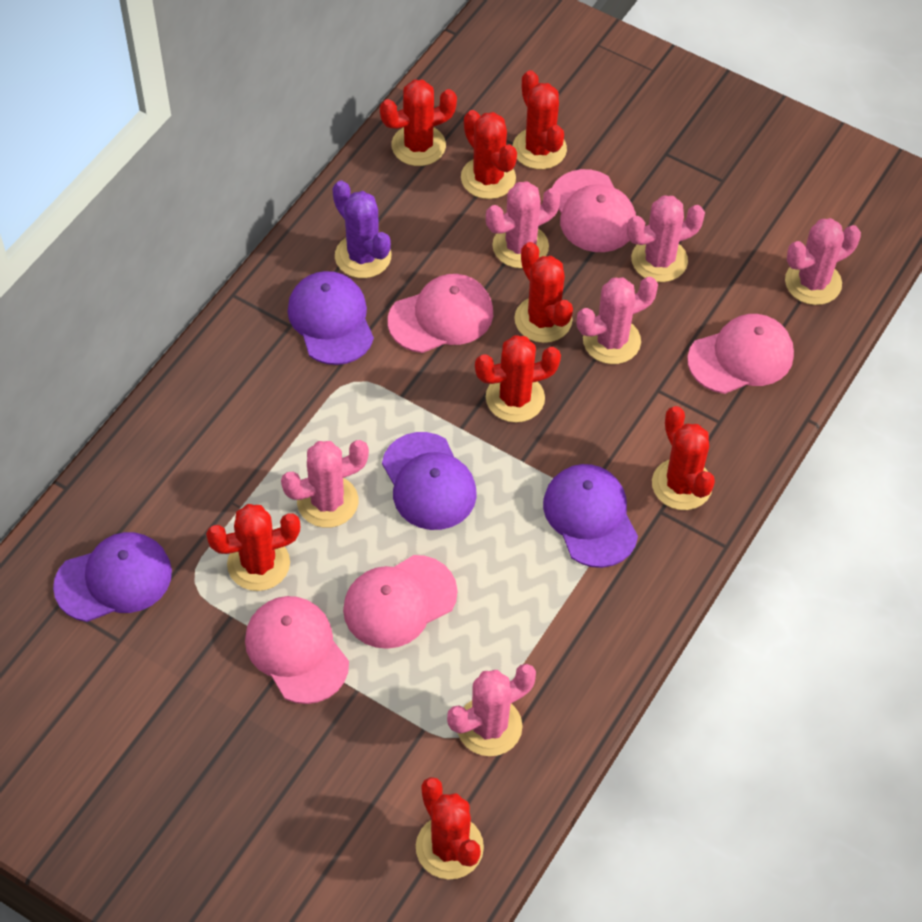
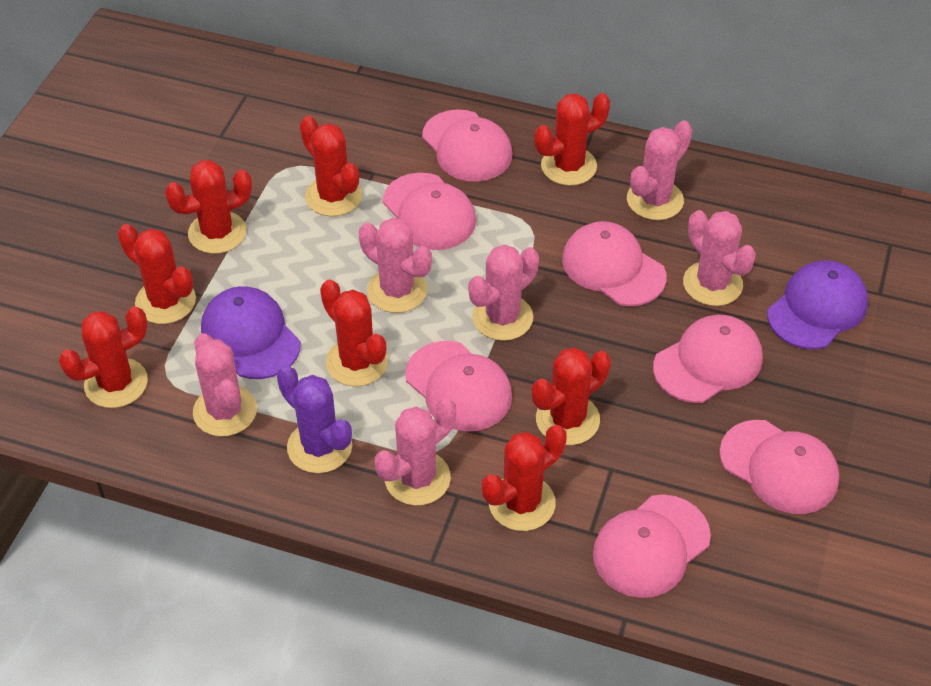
pink cap: 5 -> 7
purple cap: 4 -> 2

